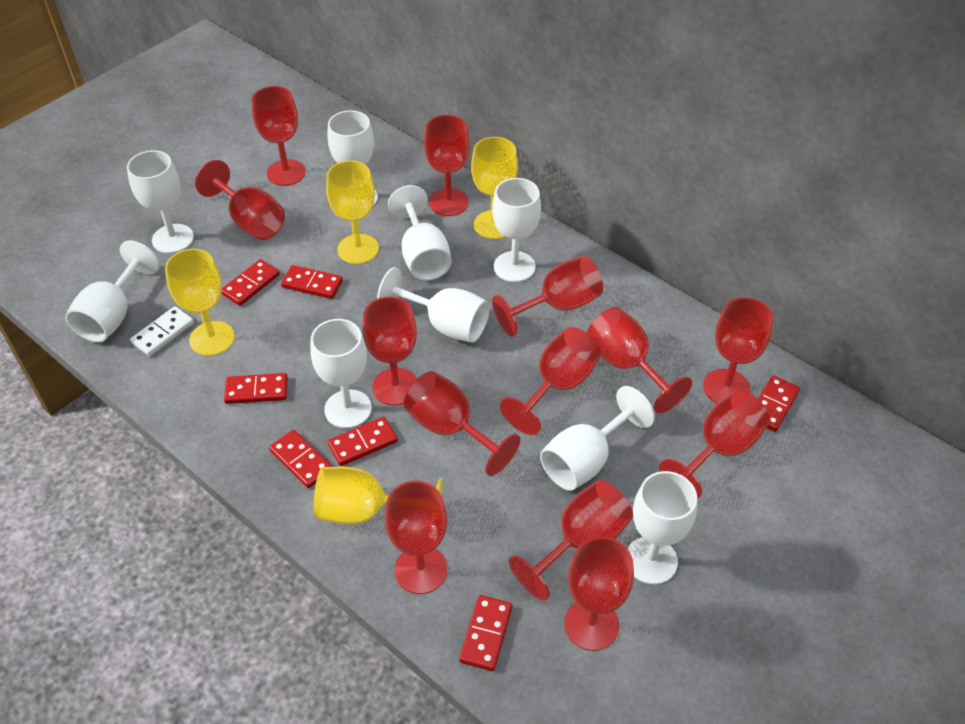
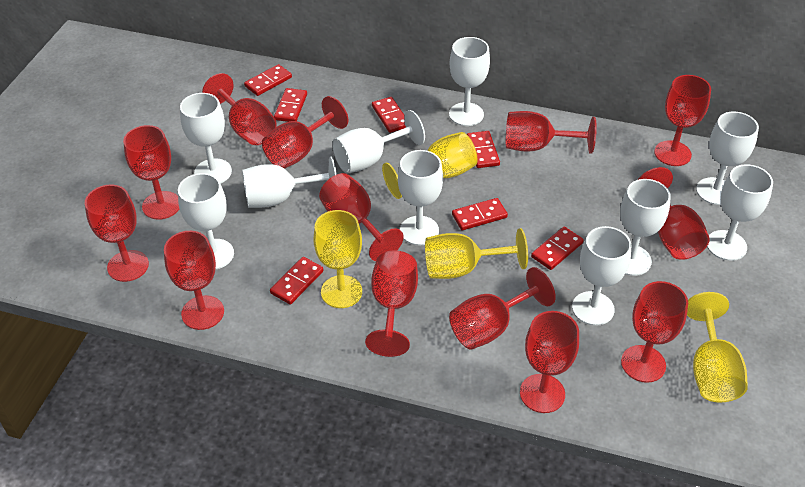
white domino: 1 -> 0
white goblet: 9 -> 10

